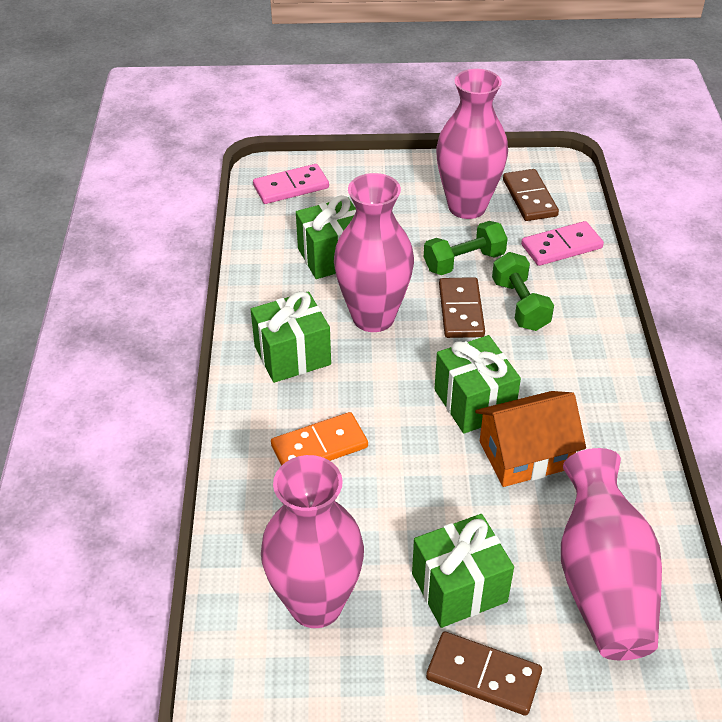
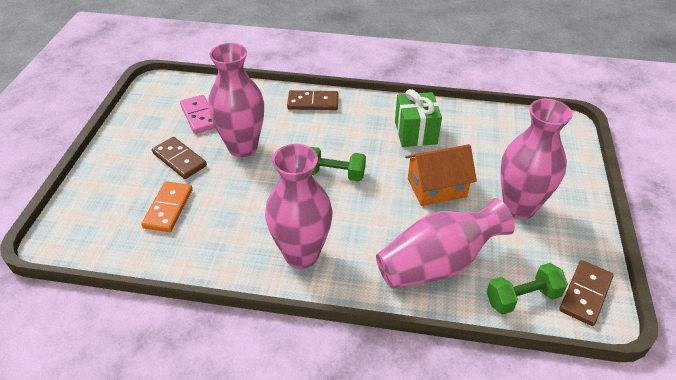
green gift: 4 -> 1
pink domino: 2 -> 1

